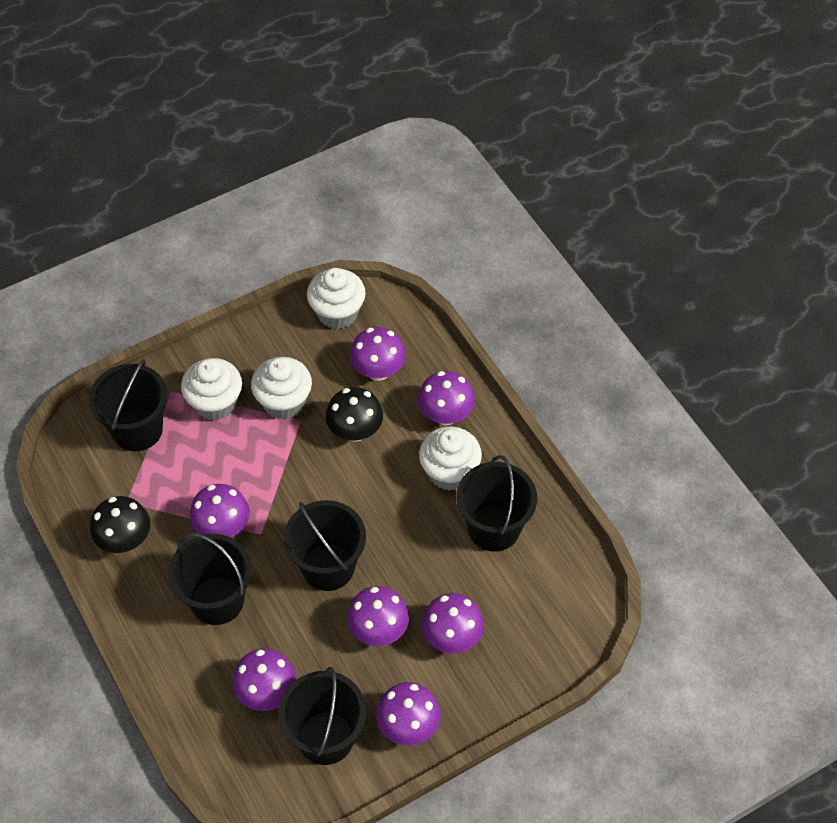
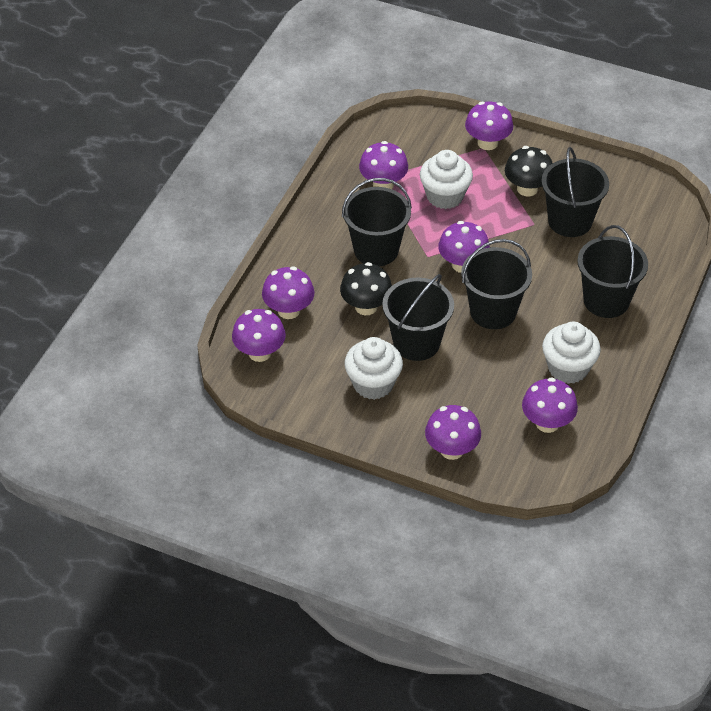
white cupcake: 4 -> 3

